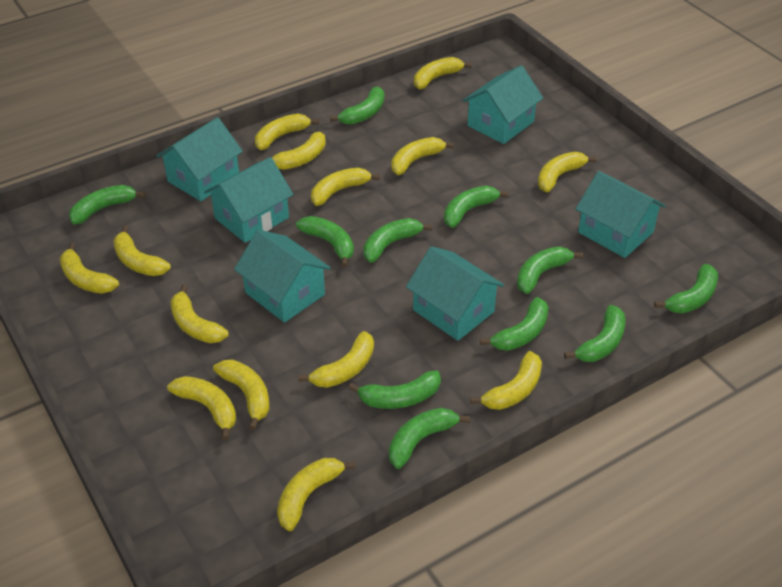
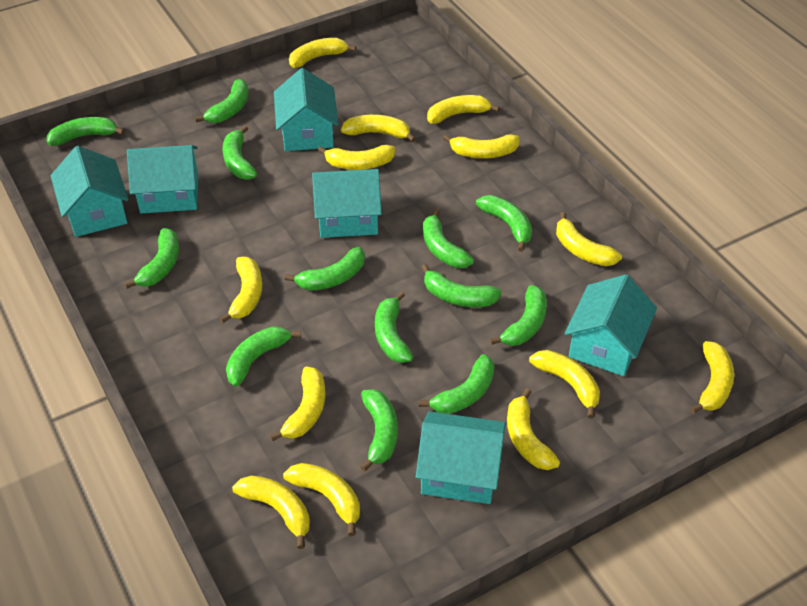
green banana: 11 -> 13
yellow banana: 14 -> 13

